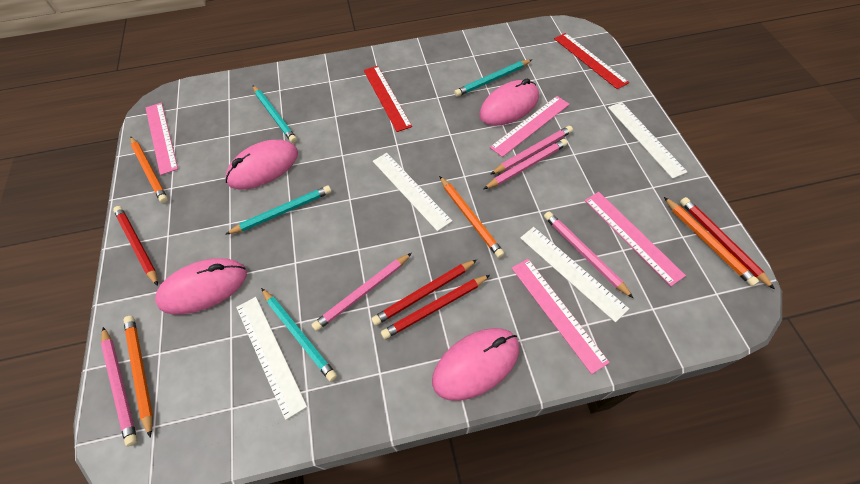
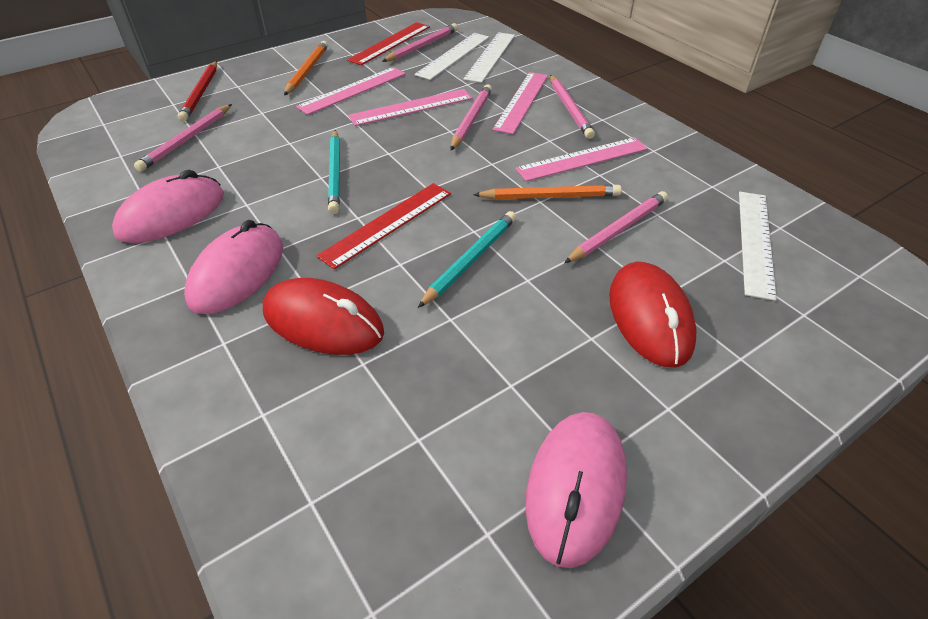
orange pencil: 4 -> 2
pink mouse: 4 -> 3
red mouse: 0 -> 2
red pencil: 4 -> 1
turquoise pencil: 4 -> 2
white ruler: 4 -> 3

